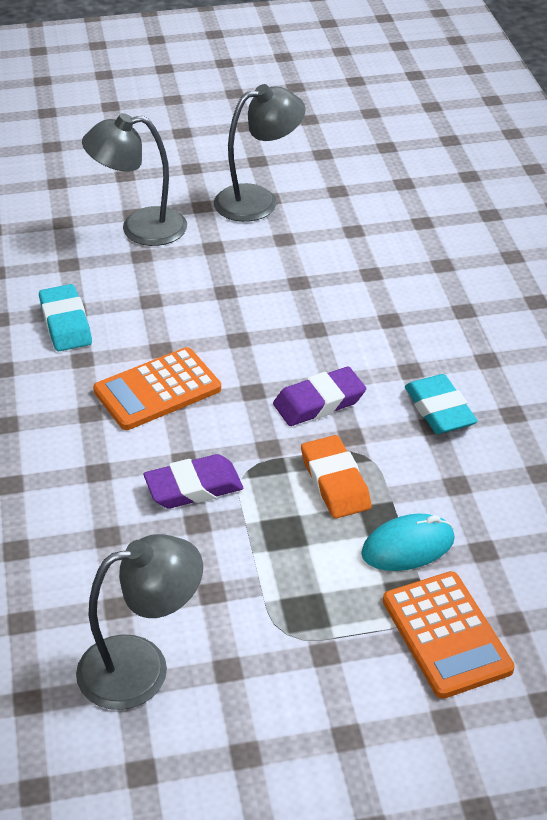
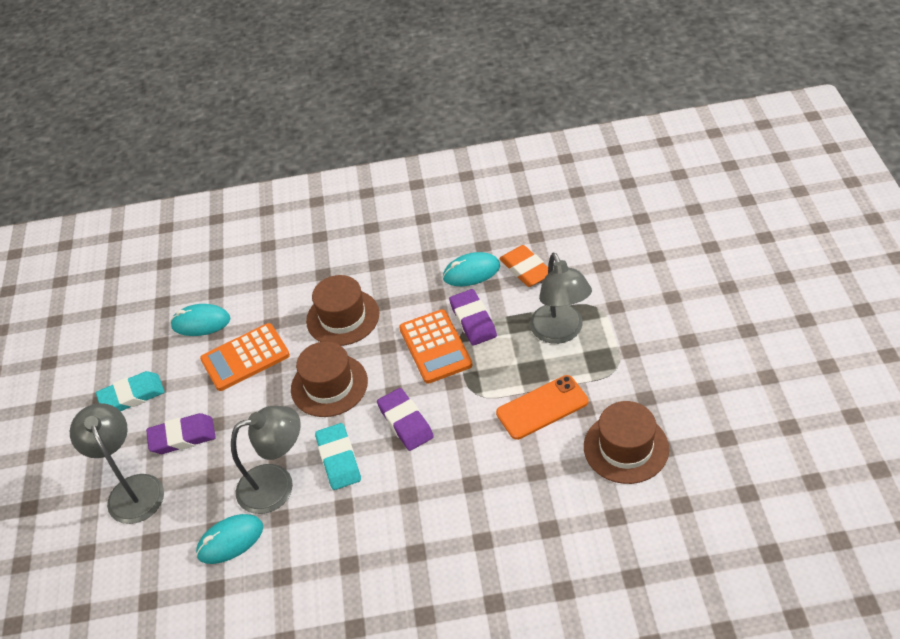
brown hat: 0 -> 3
orange phone: 0 -> 1
purple eraser: 2 -> 3
turquoise mouse: 1 -> 3

